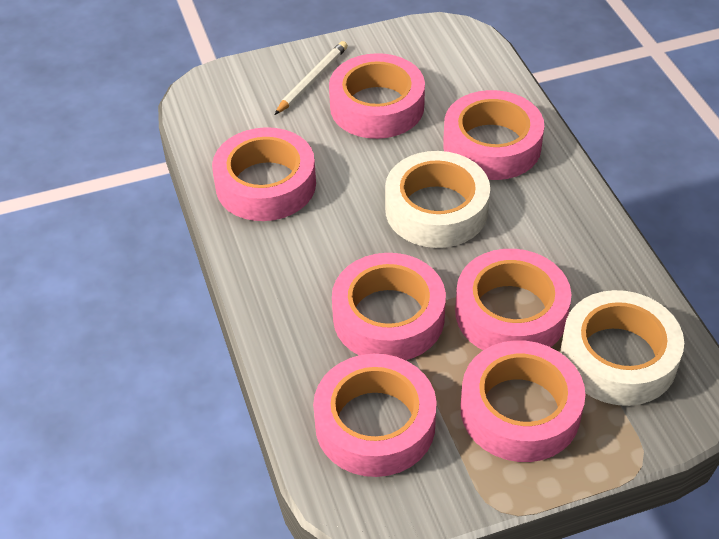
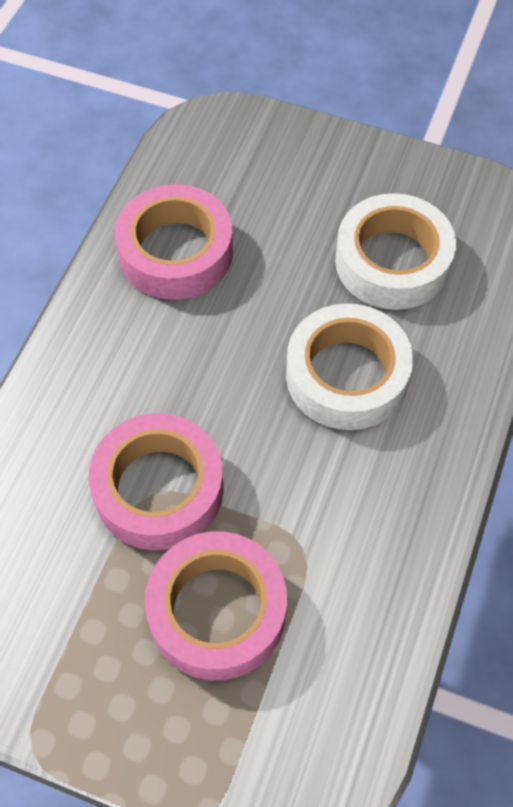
pink tape: 7 -> 3
white pencil: 1 -> 0

